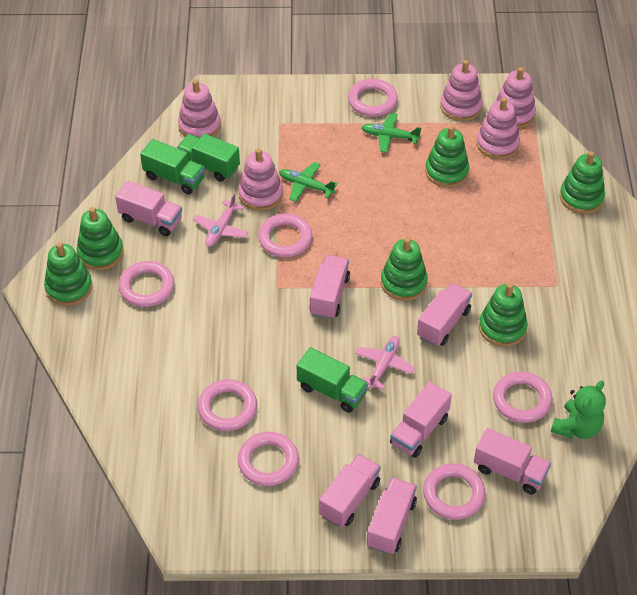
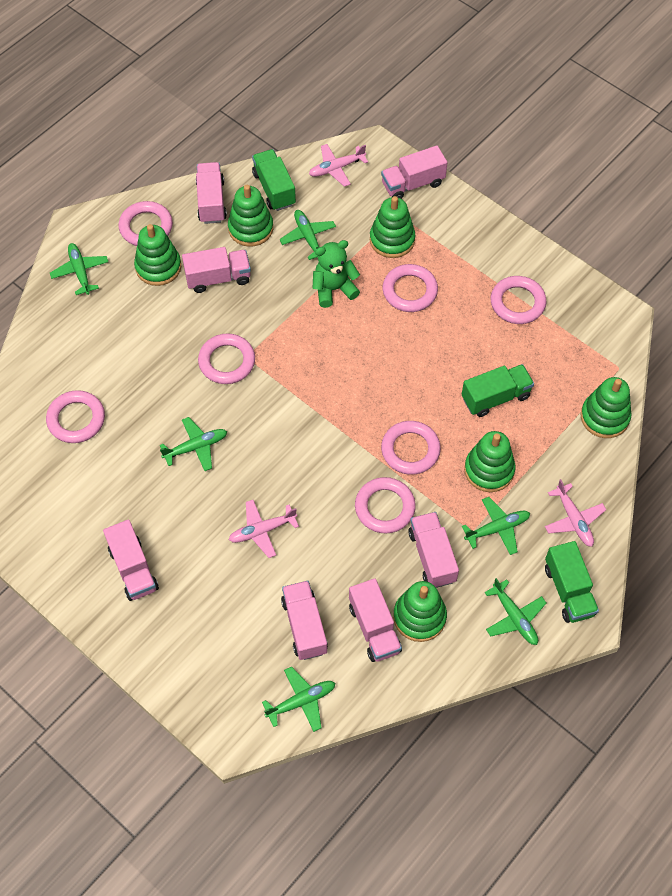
green plane: 2 -> 6
pink plane: 2 -> 3
pink stacking toy: 5 -> 0

